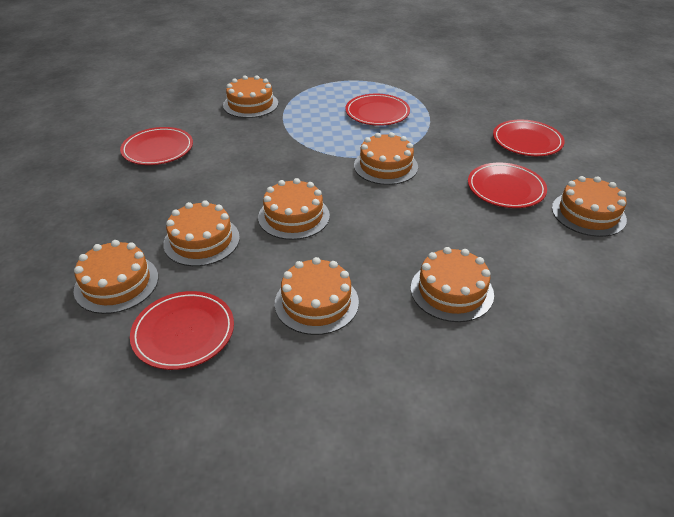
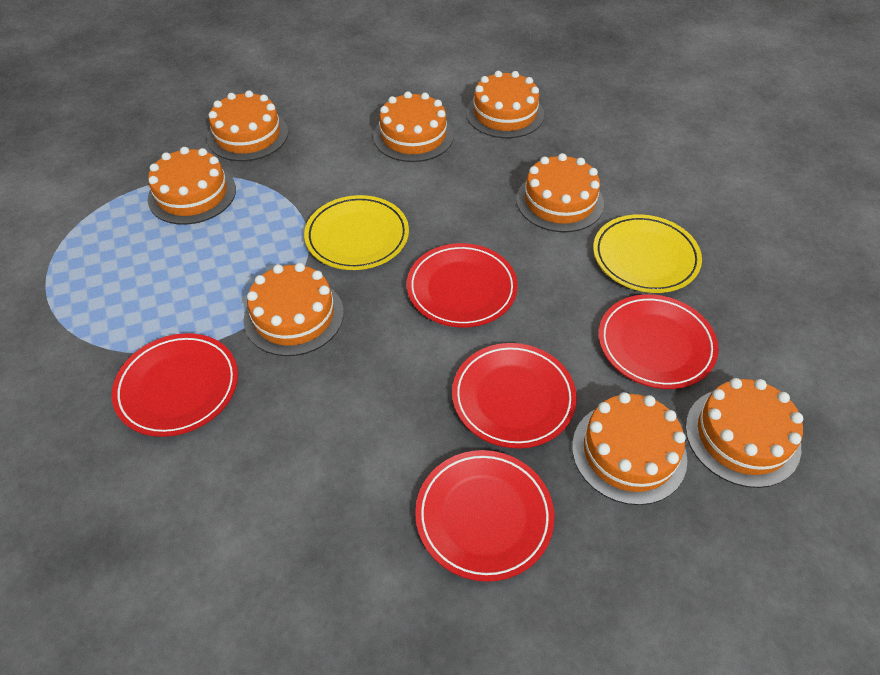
yellow plate: 0 -> 2

